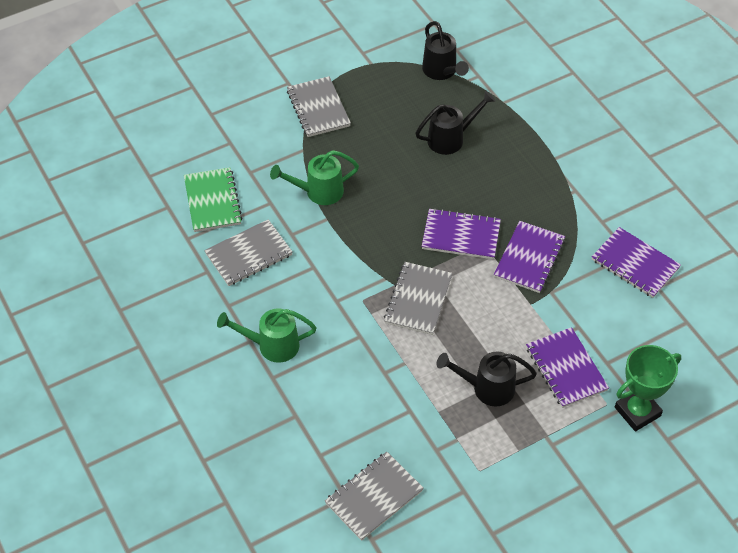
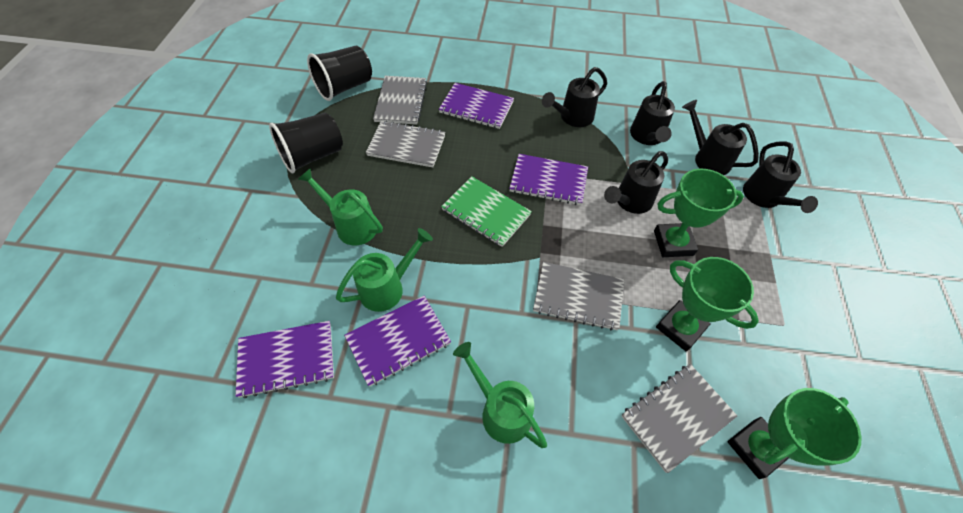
black cup: 0 -> 2
black watering can: 3 -> 5
green trophy: 1 -> 3
green watering can: 2 -> 3

